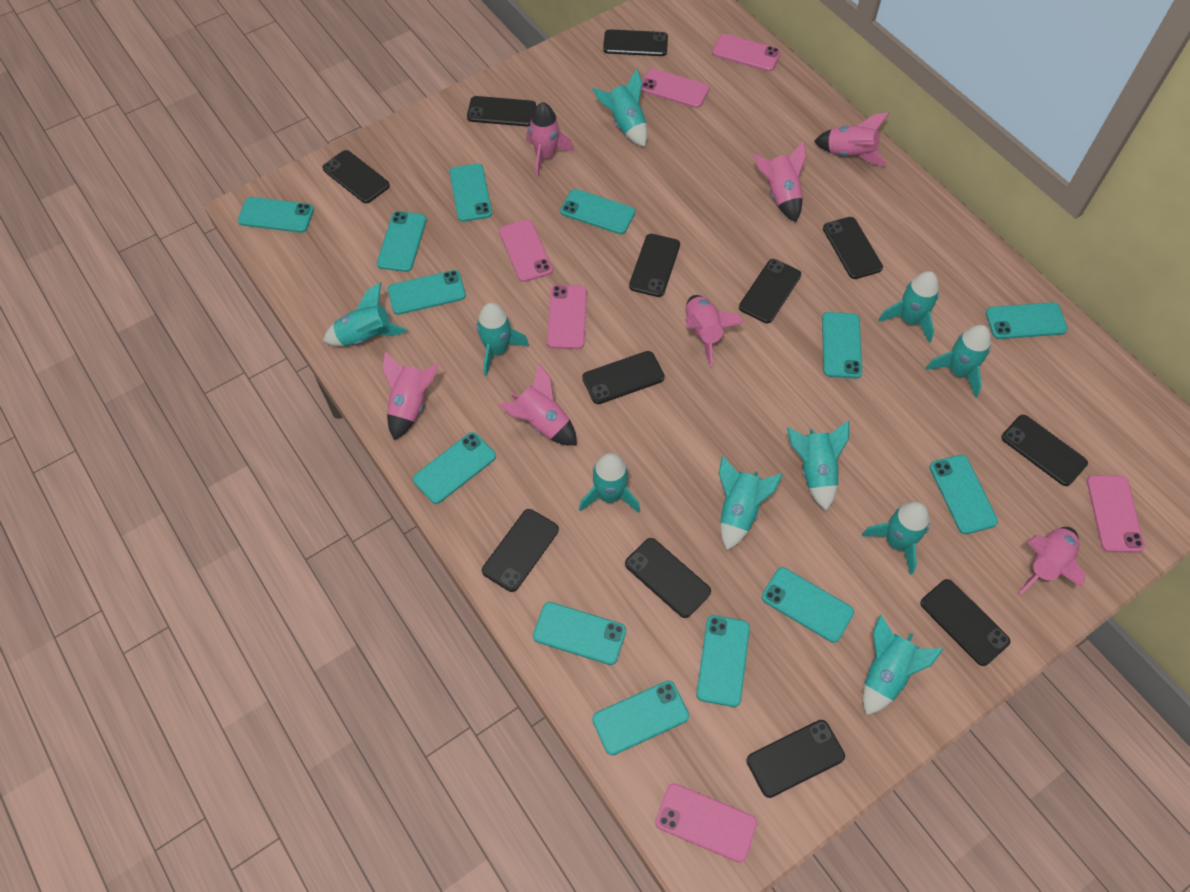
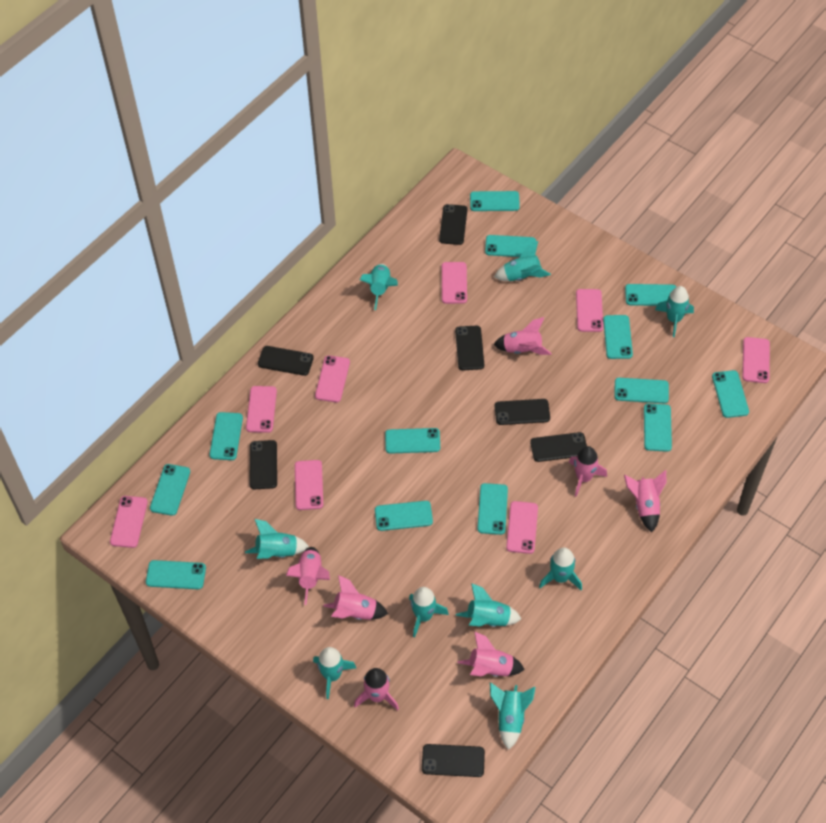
black phone: 12 -> 7
pink phone: 6 -> 8
turquoise rocket: 10 -> 9

